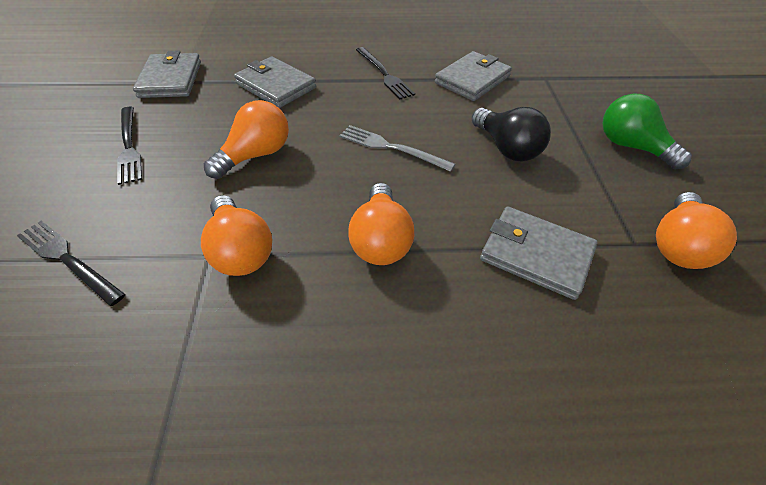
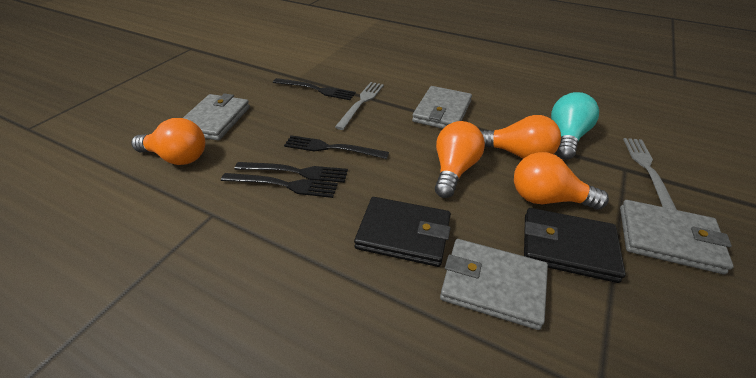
black fork: 3 -> 4
black light bulb: 1 -> 0
black wallet: 0 -> 2
green light bulb: 1 -> 0
grey fork: 1 -> 2
turquoise light bulb: 0 -> 1

